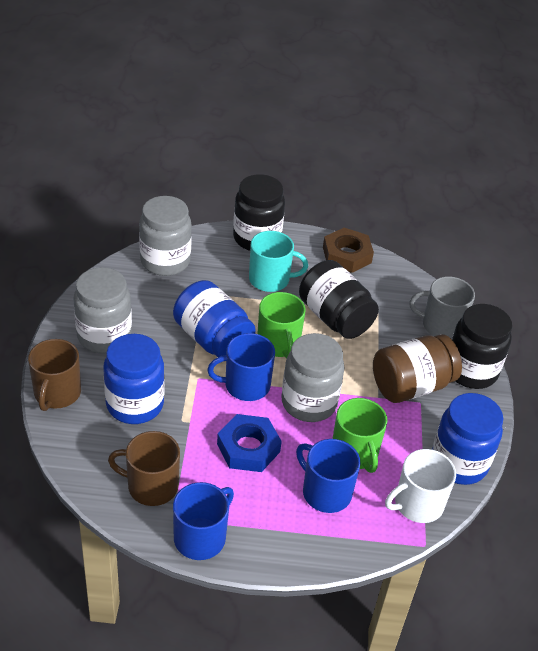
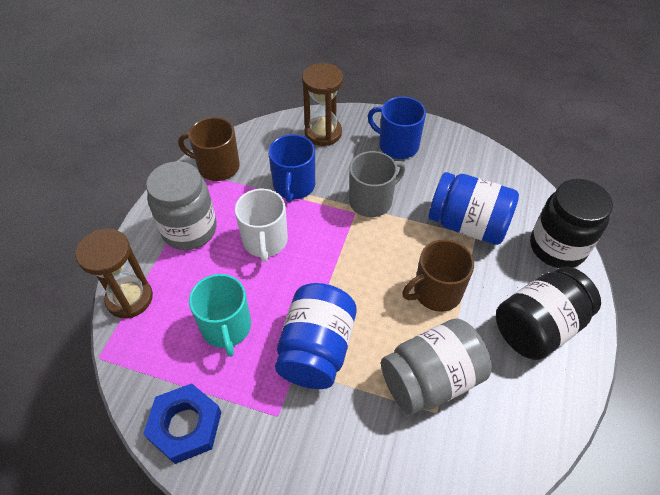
black jar: 3 -> 2
blue jar: 3 -> 2
blue mug: 3 -> 2
brown hourglass: 0 -> 2
brown jar: 1 -> 0
brown nut: 1 -> 0
green mug: 2 -> 0
grey jar: 3 -> 2

